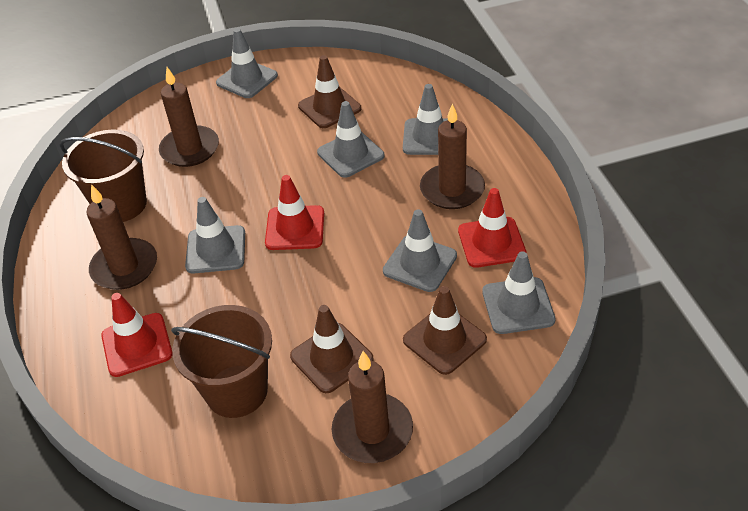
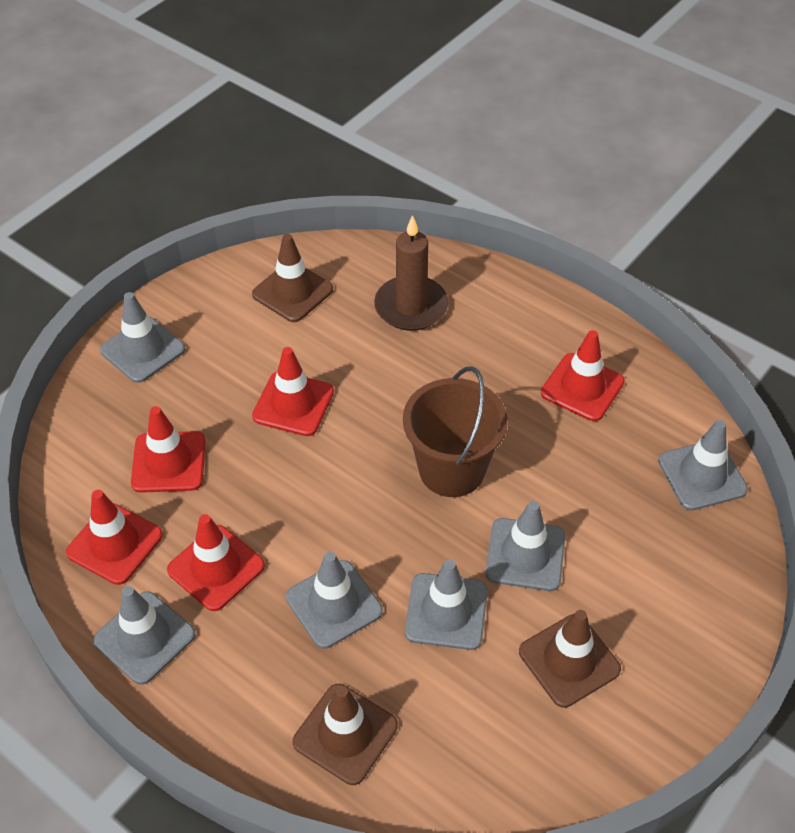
brown bucket: 2 -> 1
brown candle: 4 -> 1
red traffic cone: 3 -> 5

